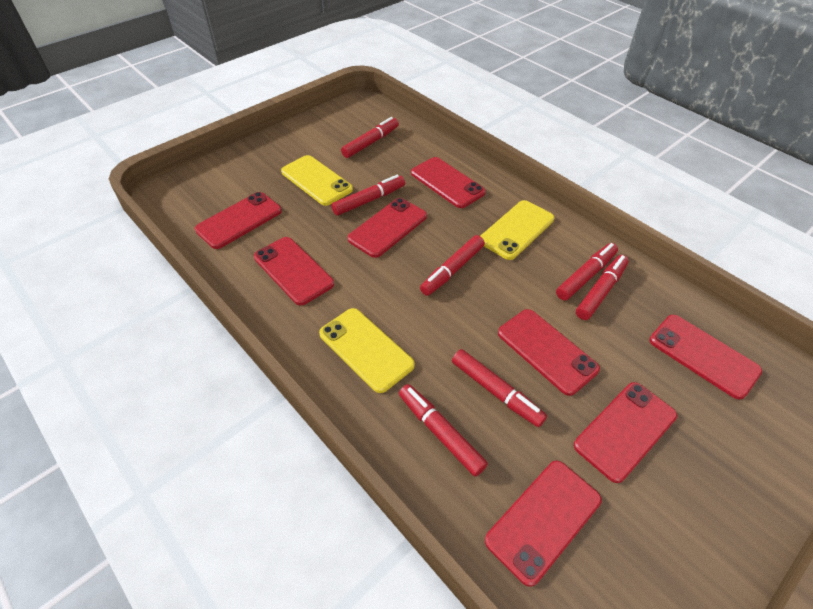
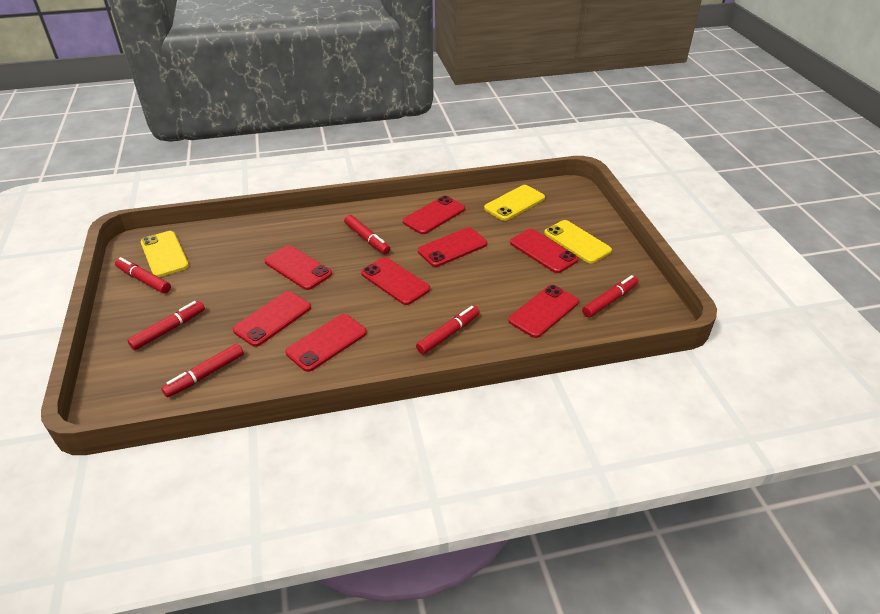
red marker: 7 -> 6

